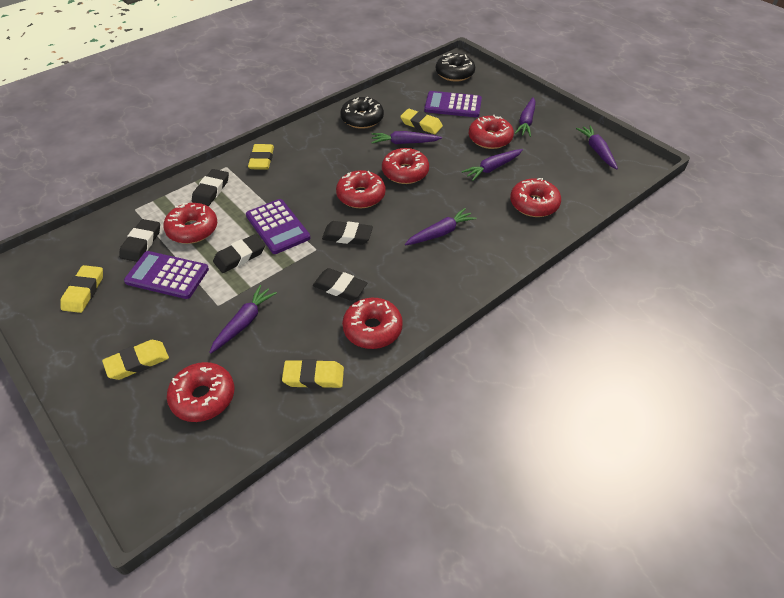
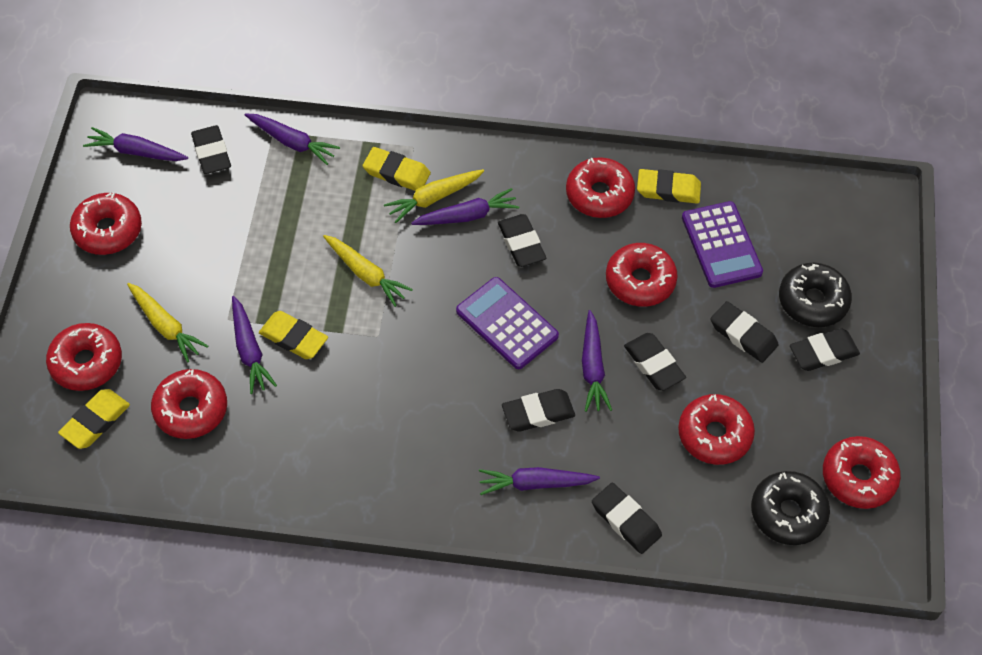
black eraser: 5 -> 7
purple calculator: 3 -> 2
yellow carrot: 0 -> 3
yellow eraser: 5 -> 4

